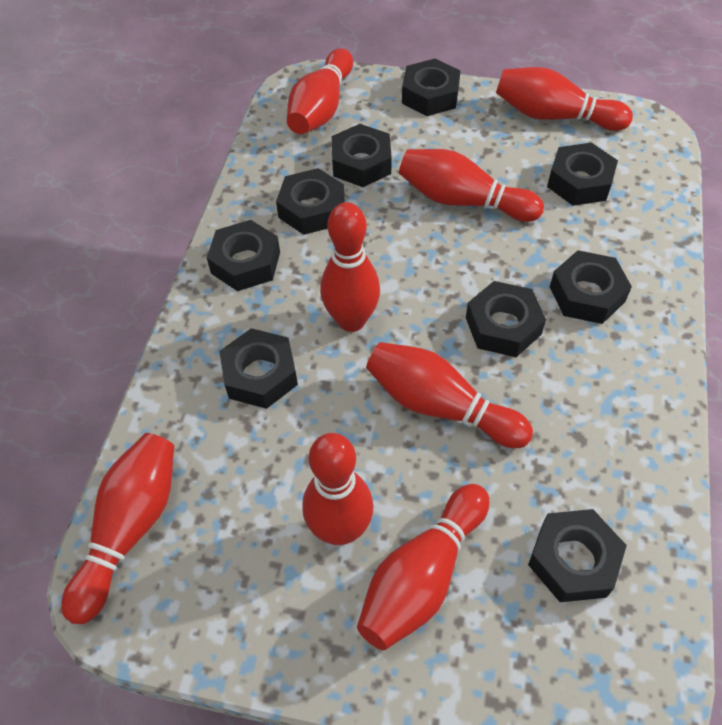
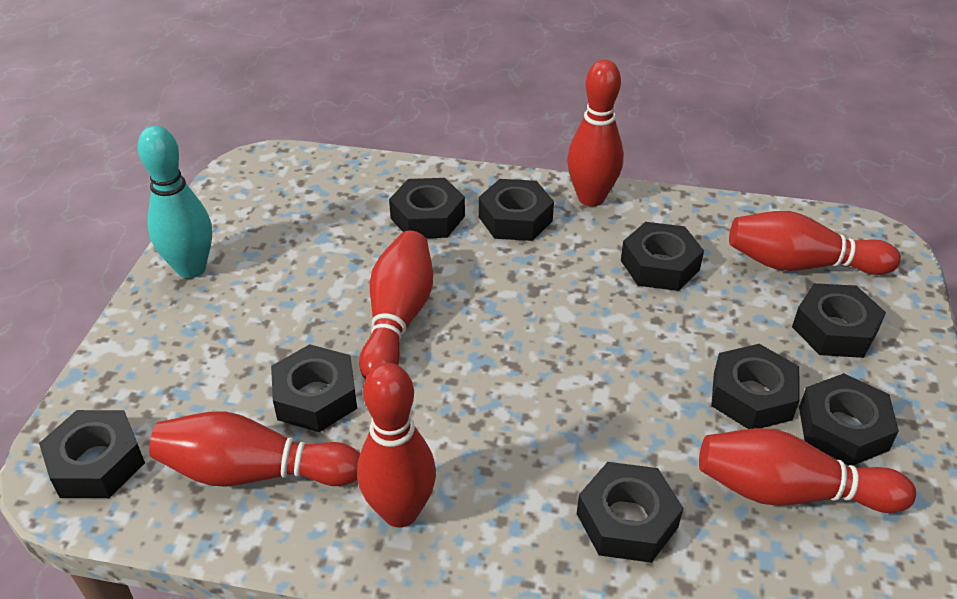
red bowling pin: 8 -> 6
turquoise bowling pin: 0 -> 1

